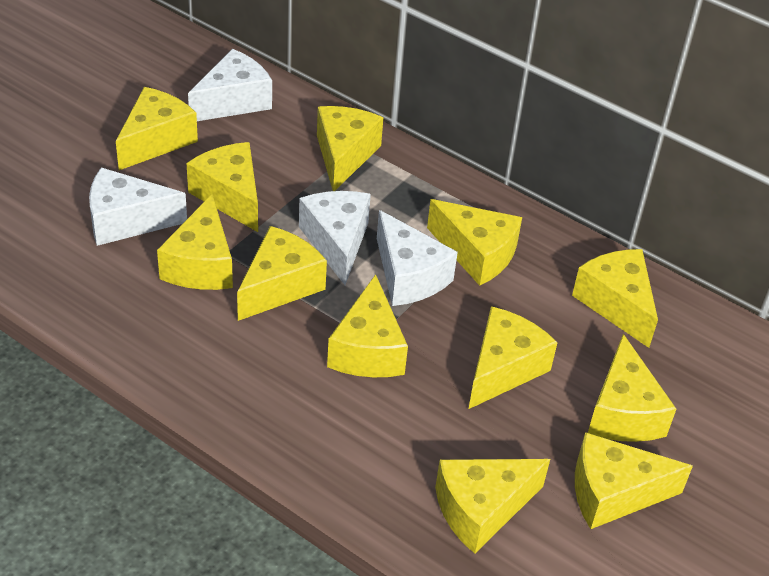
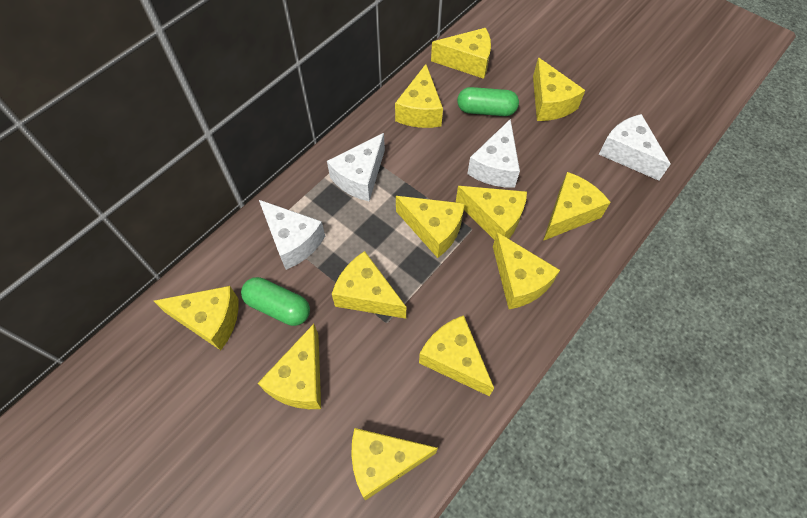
green capsule: 0 -> 2

